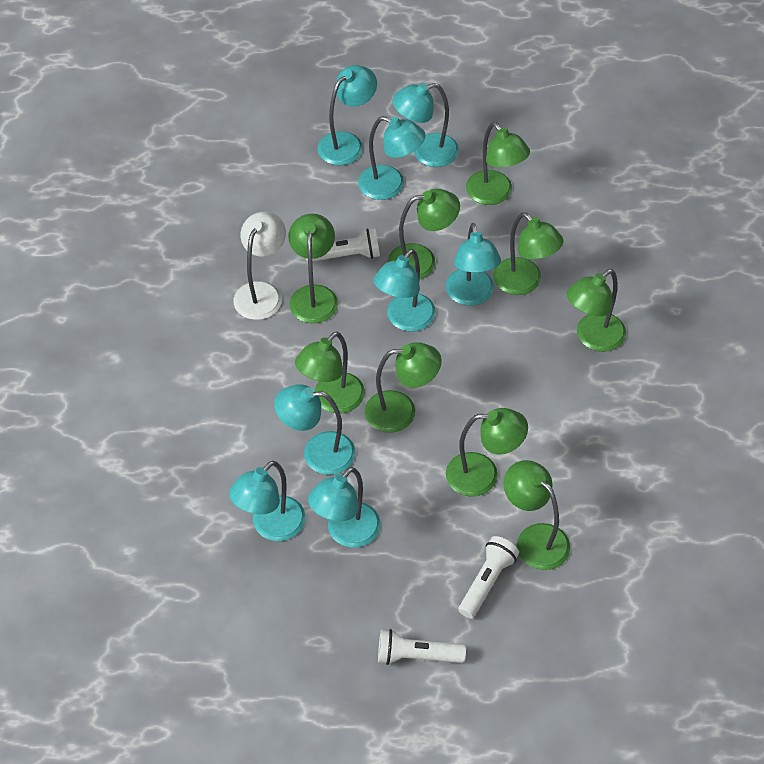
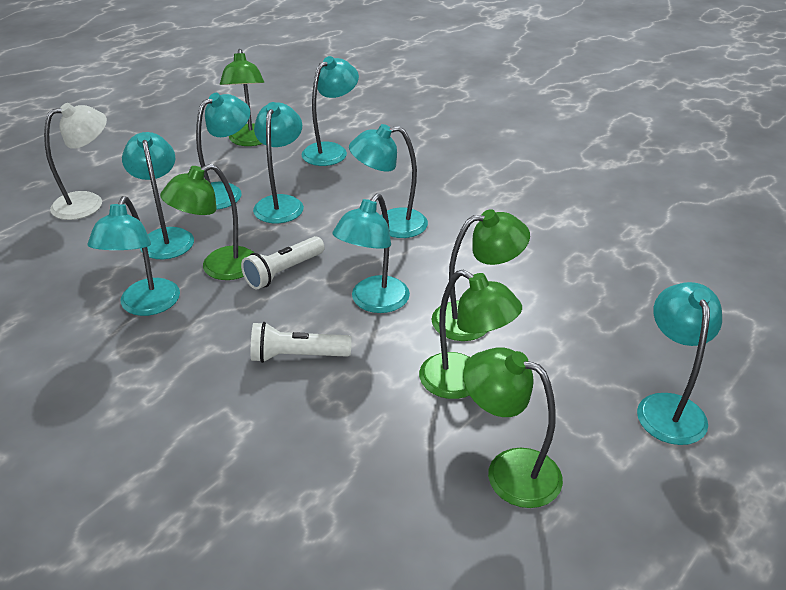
green lamp: 9 -> 5
white flashlight: 3 -> 2

